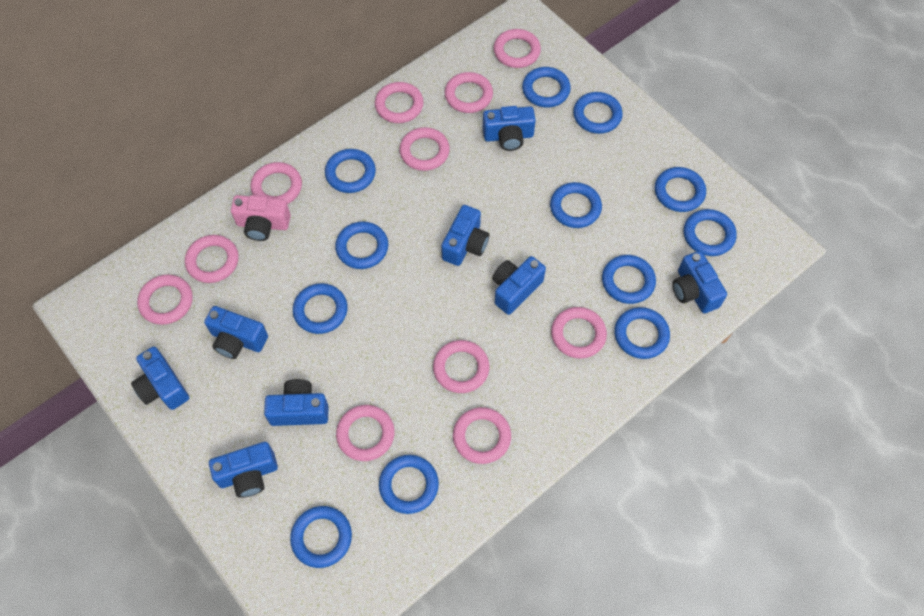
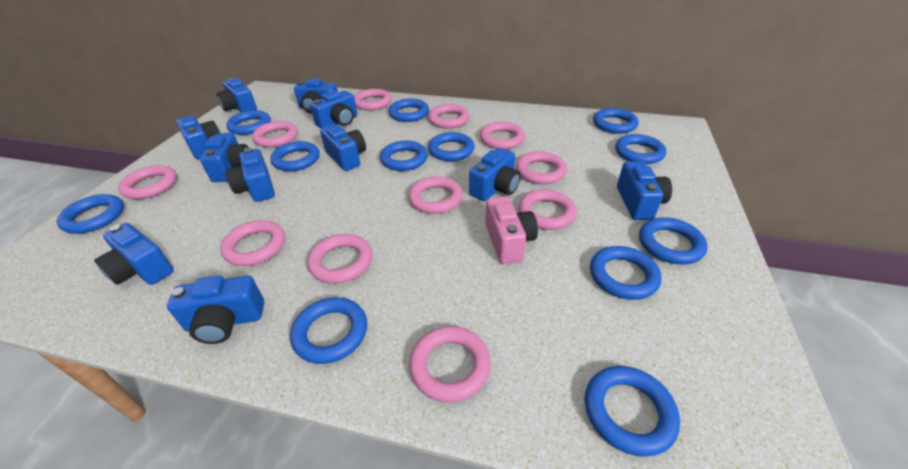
blue camera: 8 -> 11

